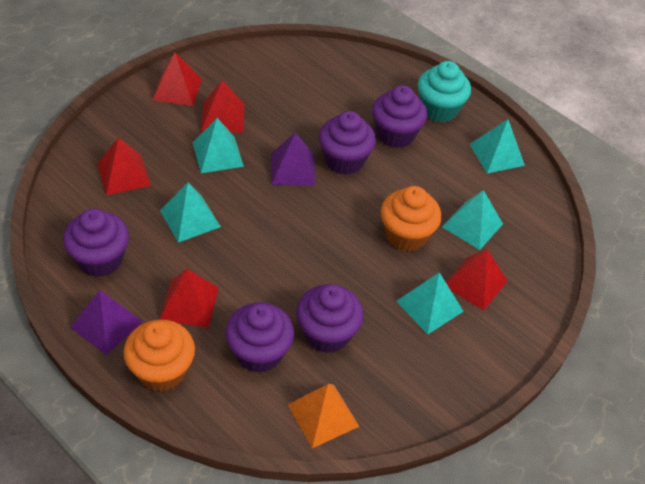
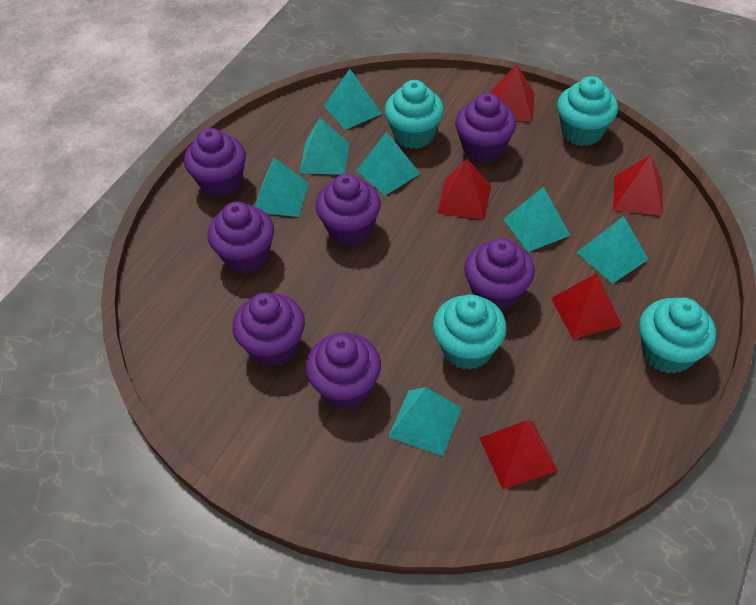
orange cupcake: 2 -> 0
orange pyramid: 1 -> 0
purple cupcake: 5 -> 7
purple pyramid: 2 -> 0
turquoise cupcake: 1 -> 4
turquoise pyramid: 5 -> 7

